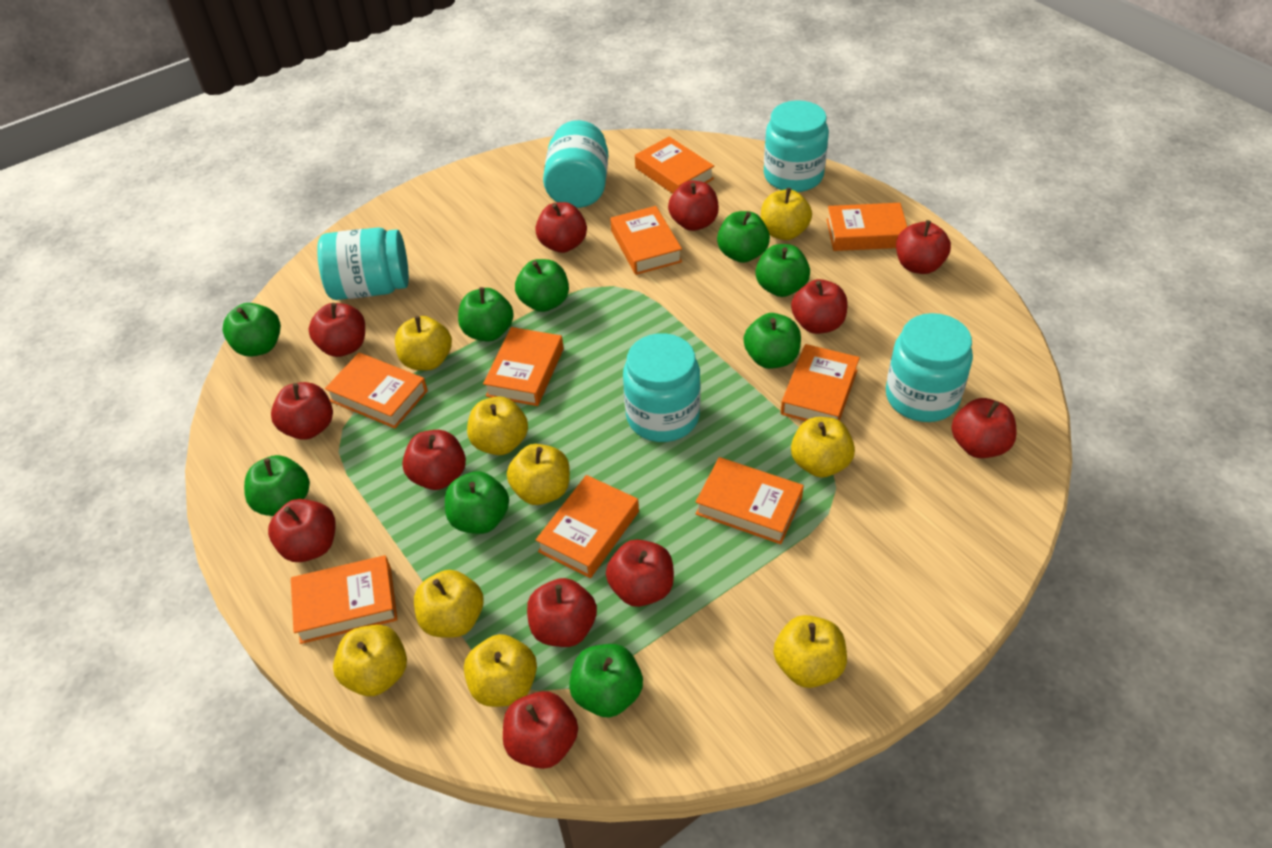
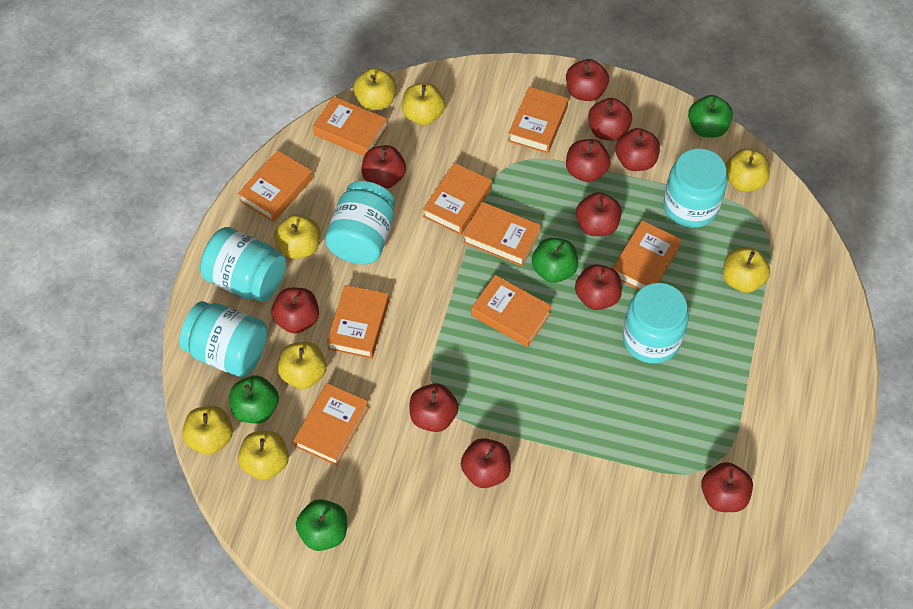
green apple: 9 -> 4
red apple: 12 -> 11
yellow apple: 9 -> 8

